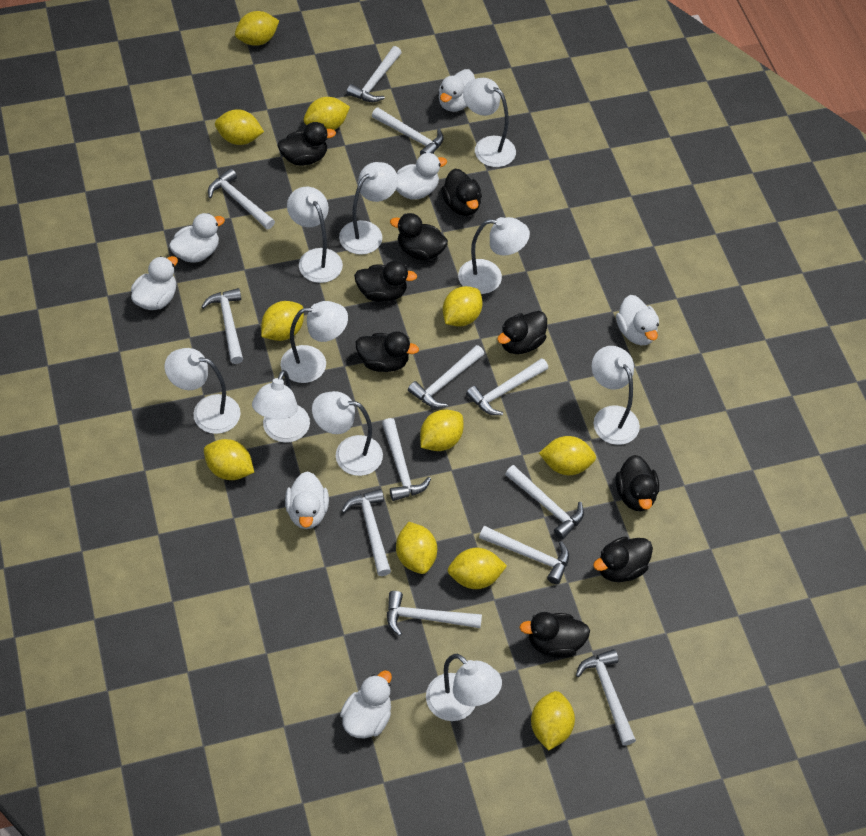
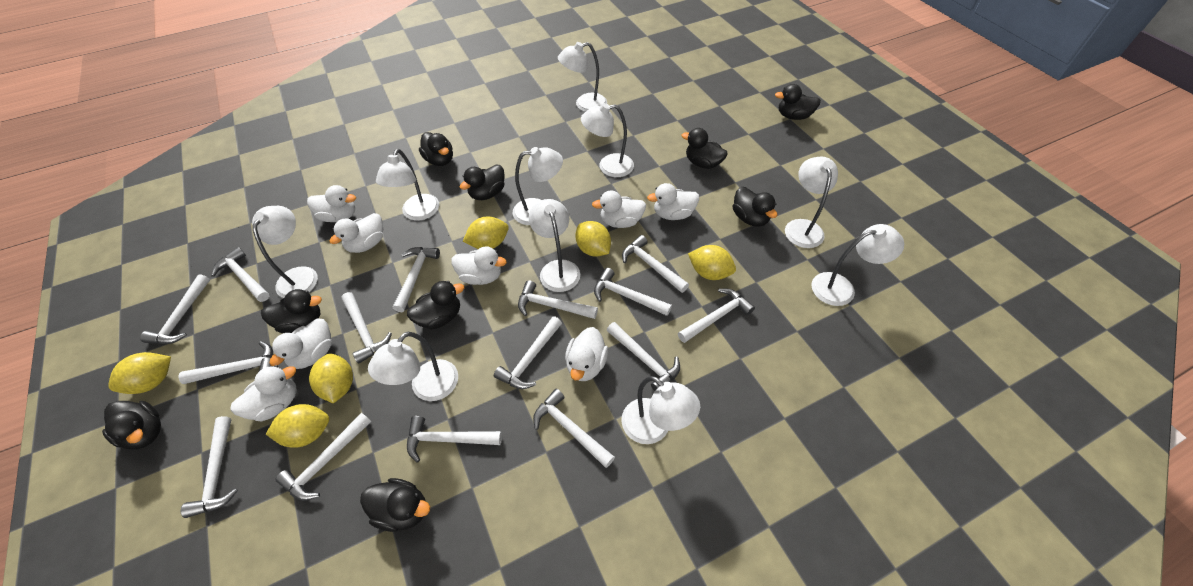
white duck: 7 -> 8
white hammer: 12 -> 15
yellow lemon: 11 -> 6

